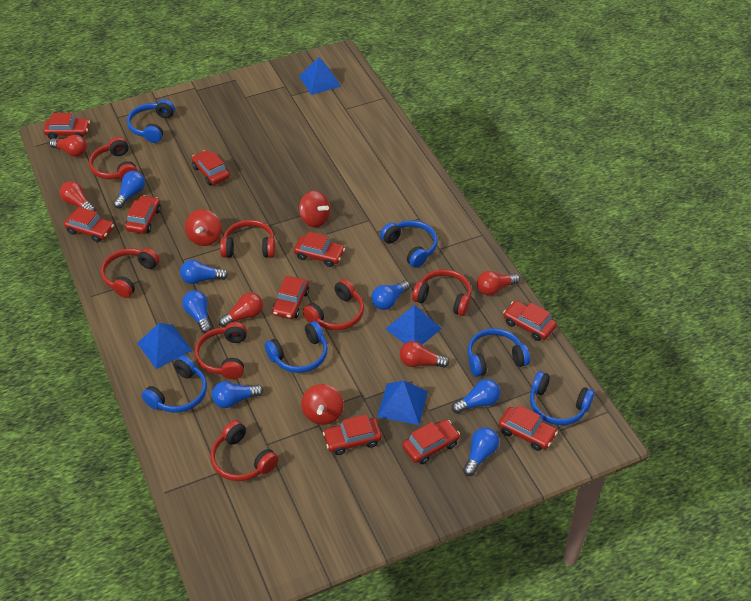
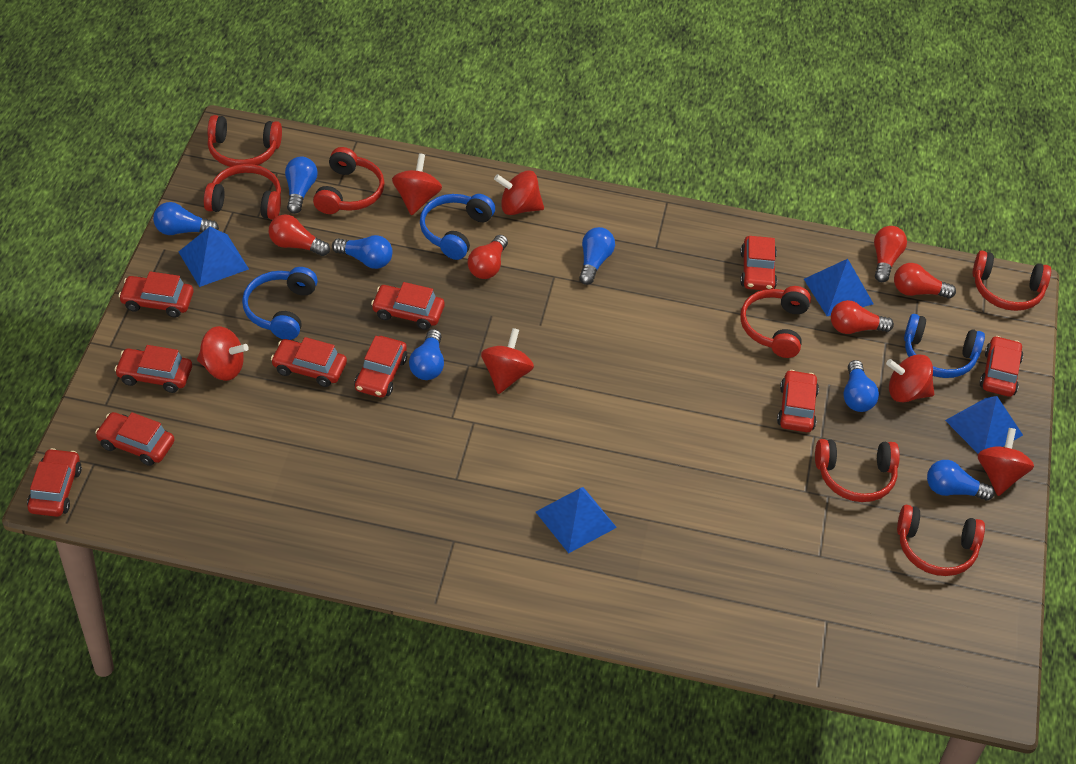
blue headphones: 6 -> 3
red spinning top: 3 -> 6

